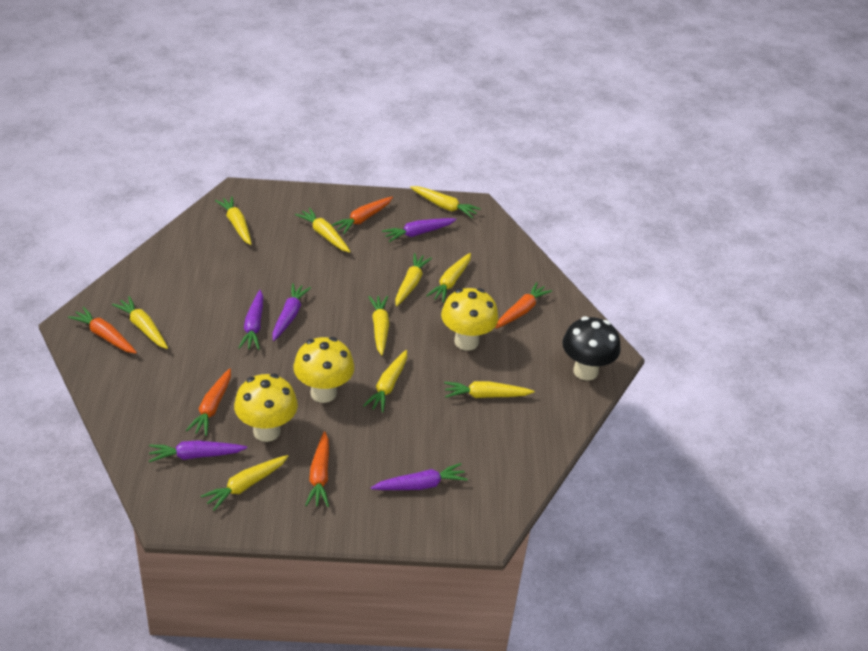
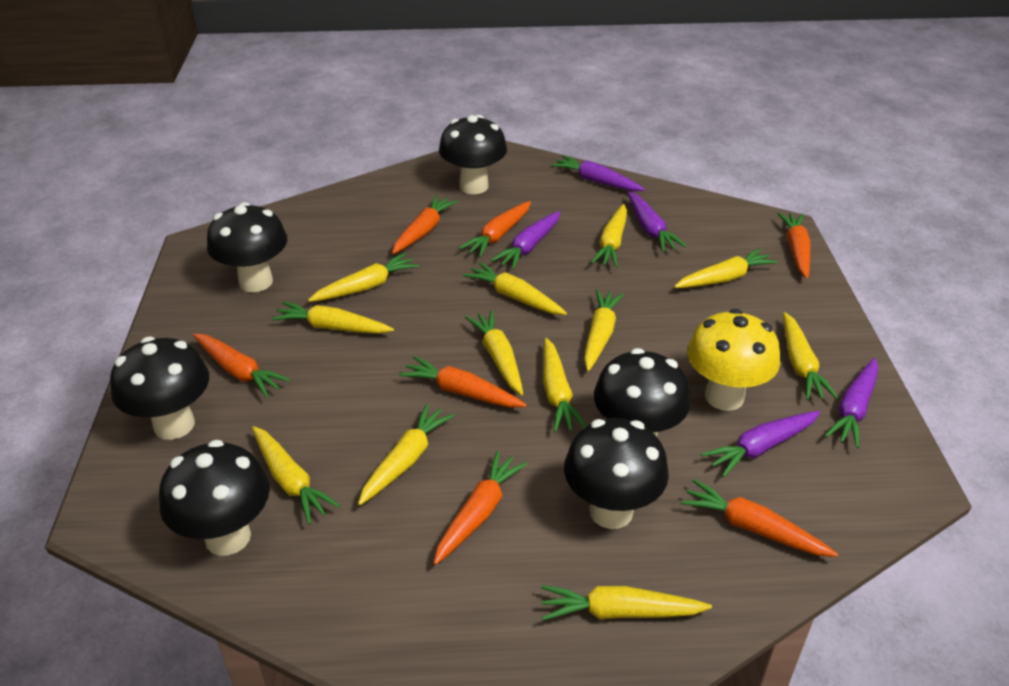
black mushroom: 1 -> 6
orange carrot: 5 -> 7
yellow carrot: 10 -> 12
yellow mushroom: 3 -> 1

